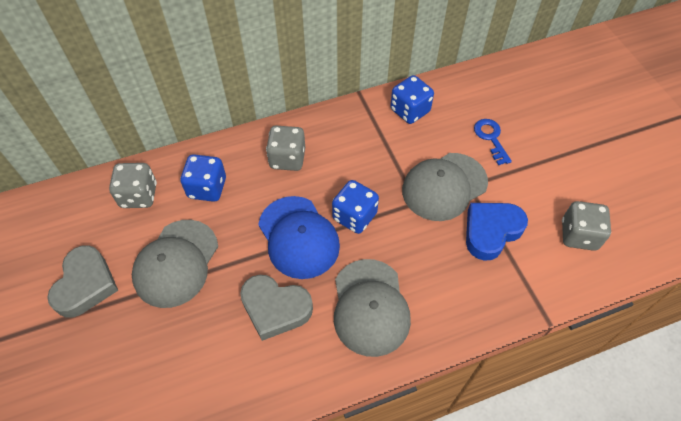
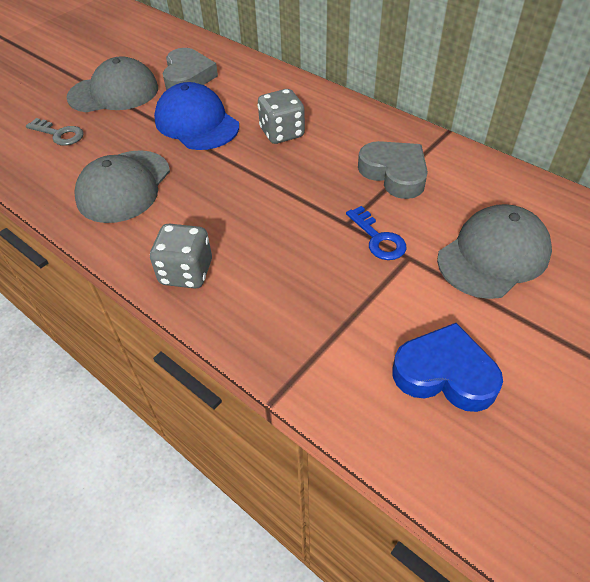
blue dice: 3 -> 0
grey dice: 3 -> 2
grey key: 0 -> 1

